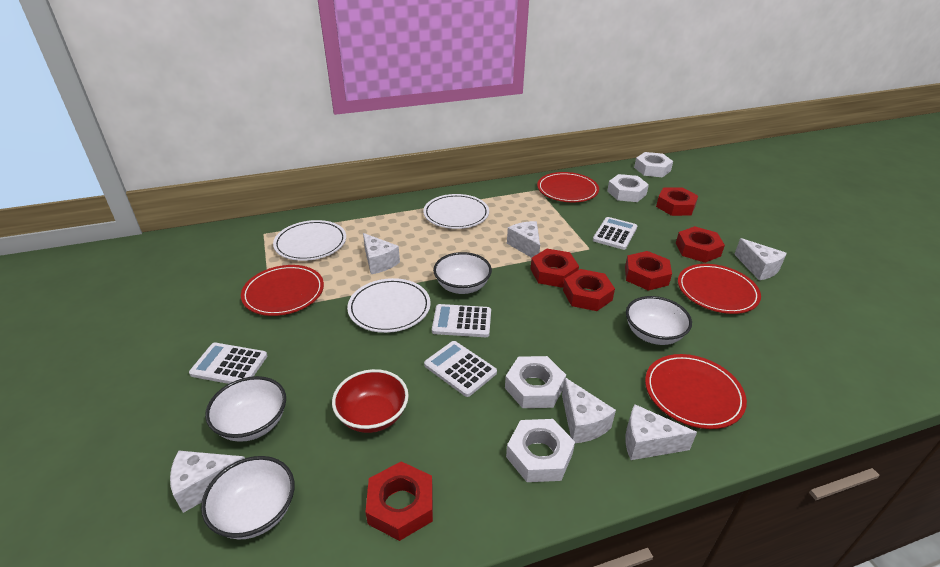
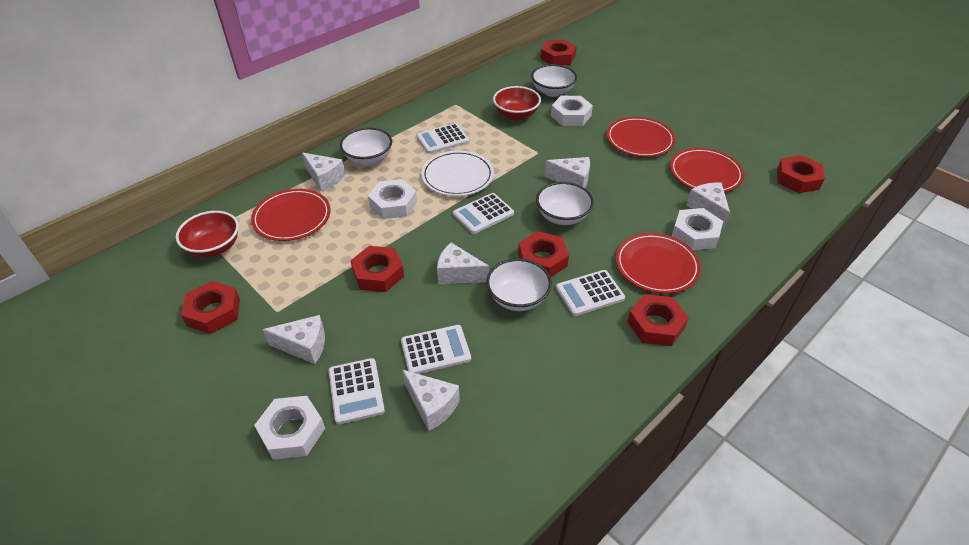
red bowl: 1 -> 2
white calculator: 4 -> 5
white plate: 3 -> 1

